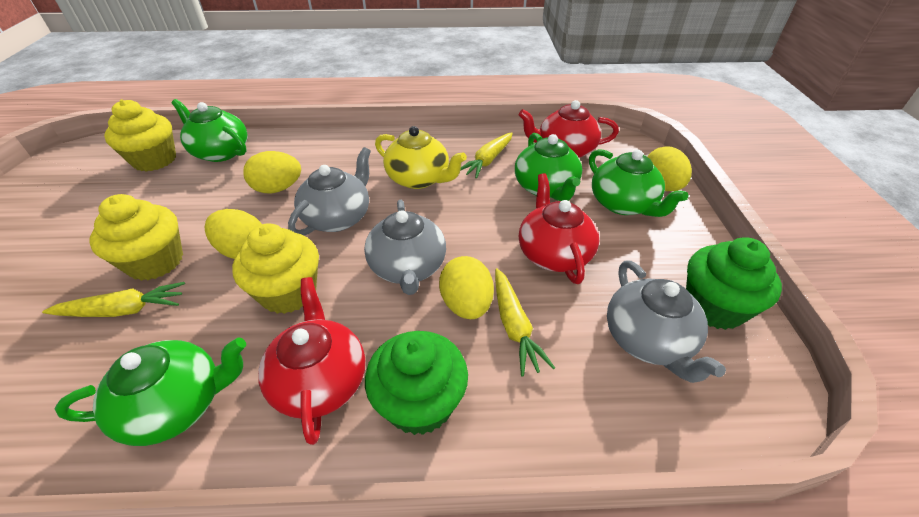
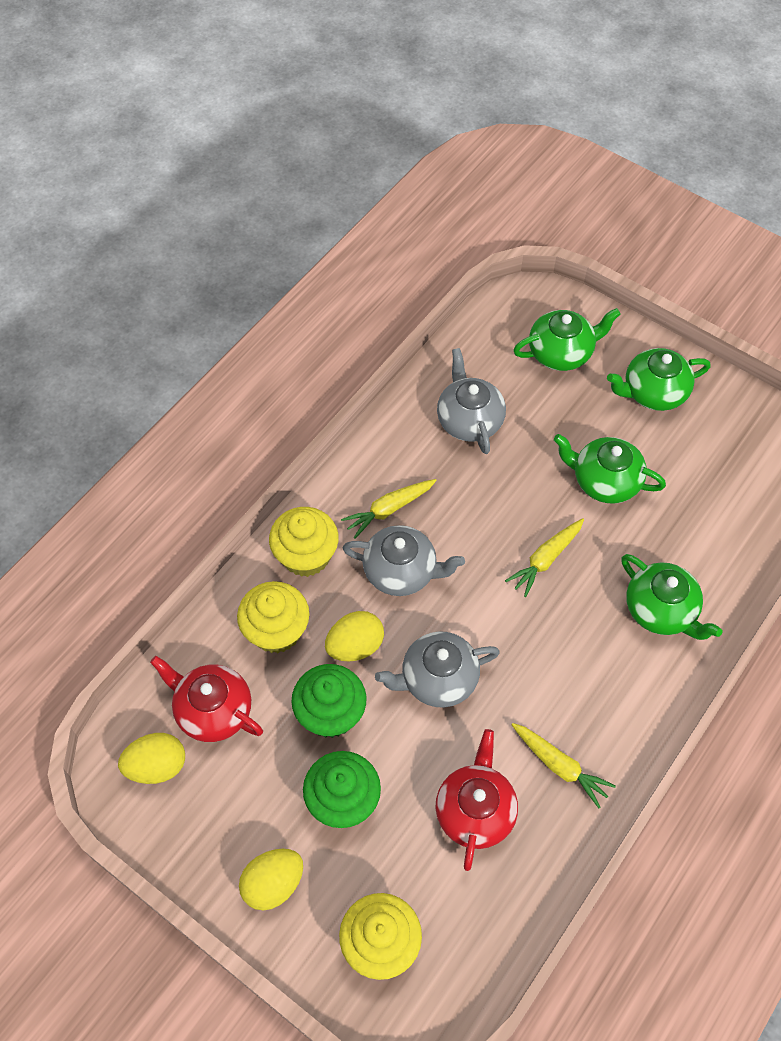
red teapot: 3 -> 2
yellow egg: 4 -> 3
yellow teapot: 1 -> 0

